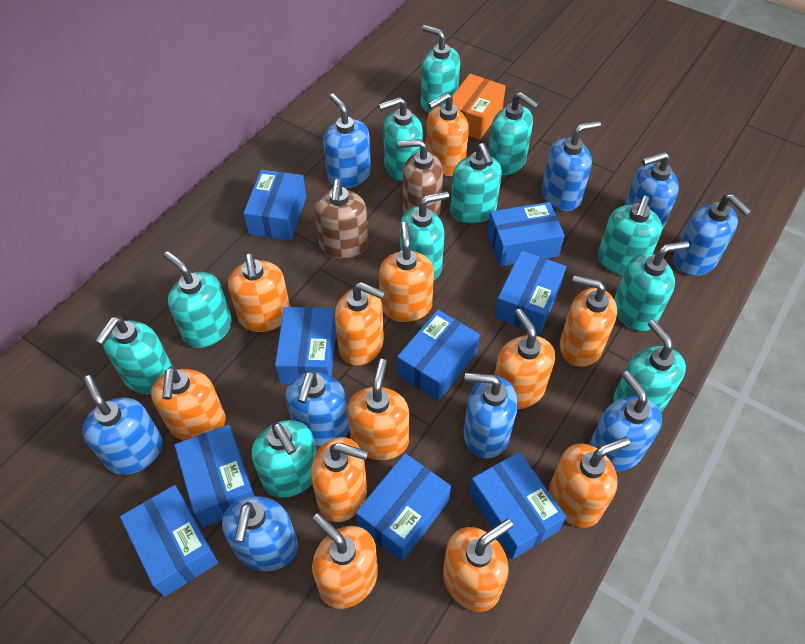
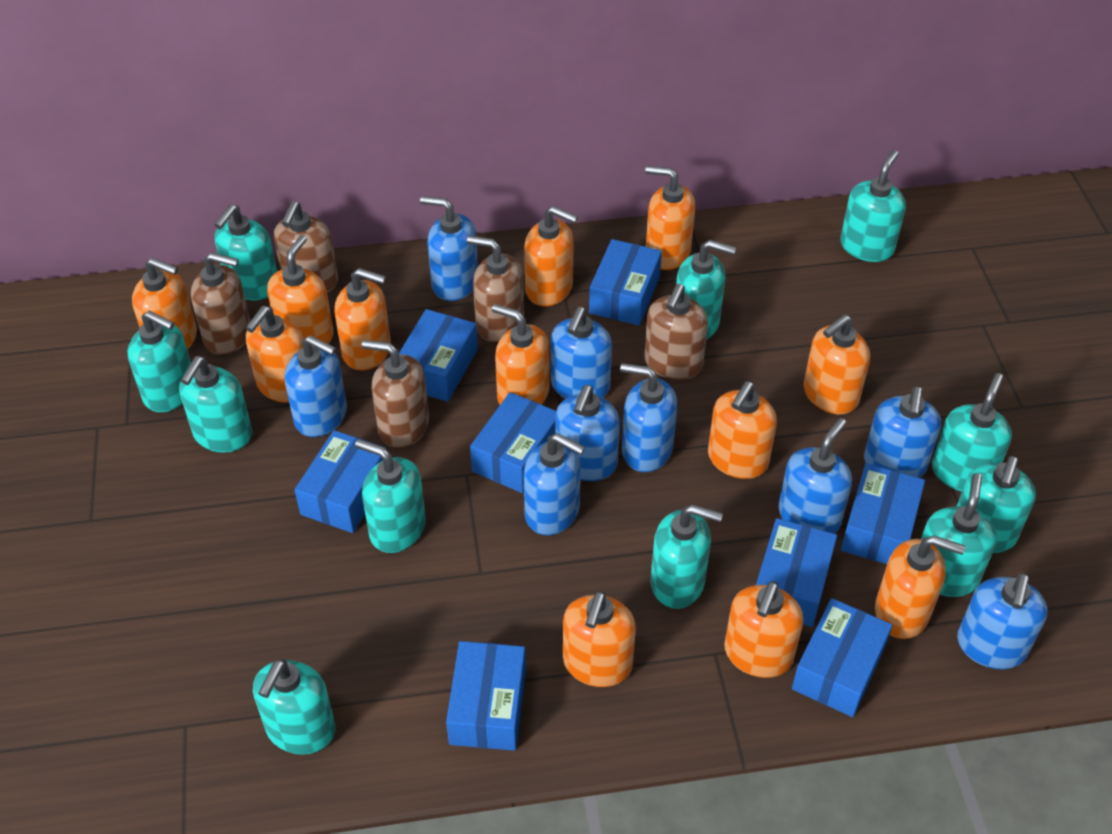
blue box: 9 -> 8
brown soap dispenser: 2 -> 5
orange box: 1 -> 0

